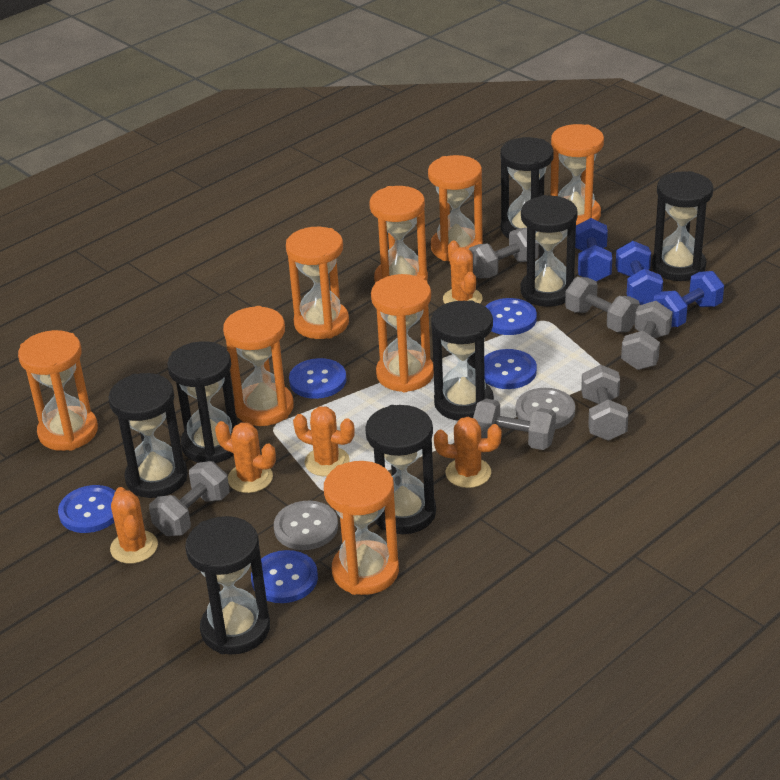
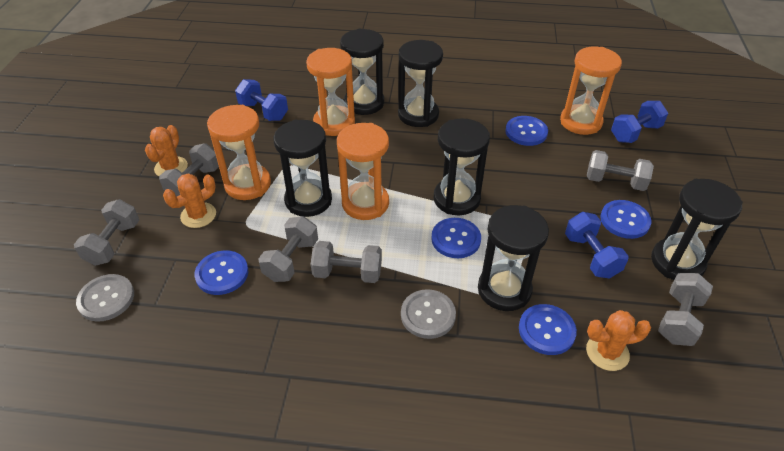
black hourglass: 8 -> 6
orange cactus: 5 -> 3
orange hourglass: 8 -> 4

